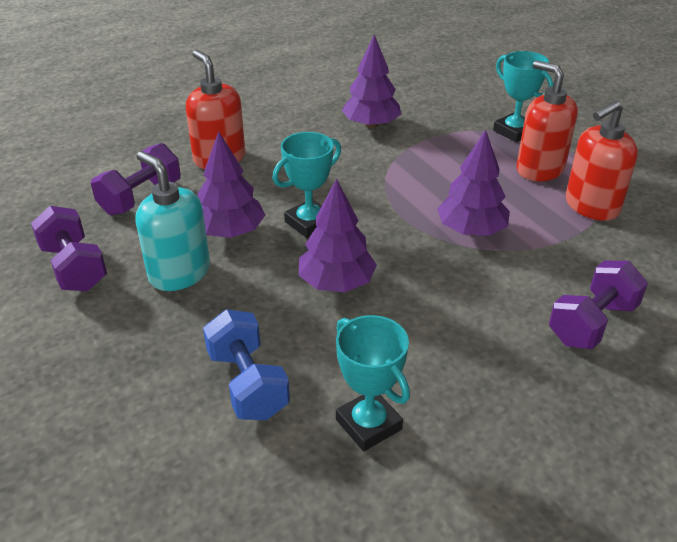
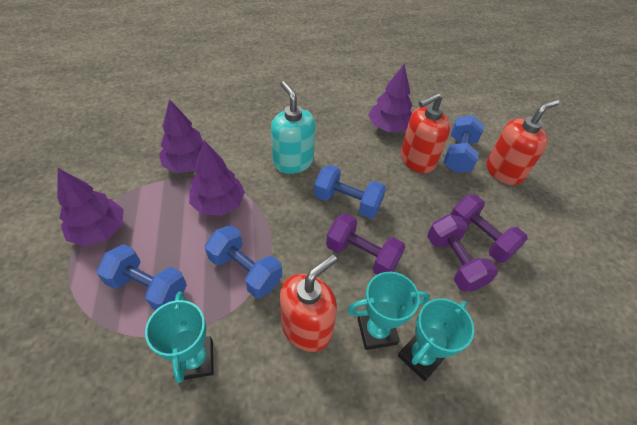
blue dumbbell: 1 -> 4

